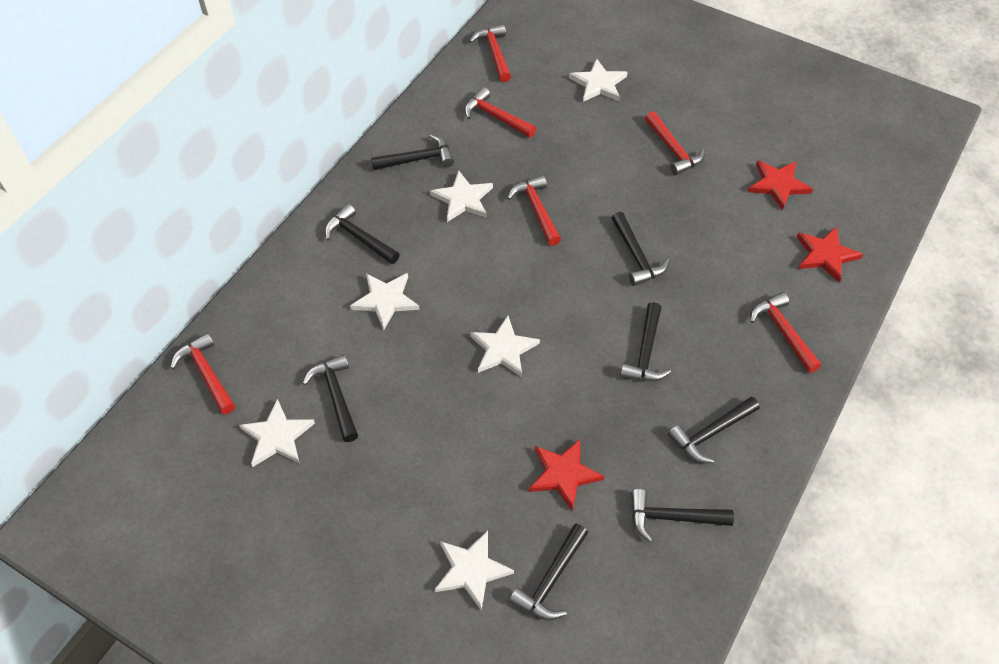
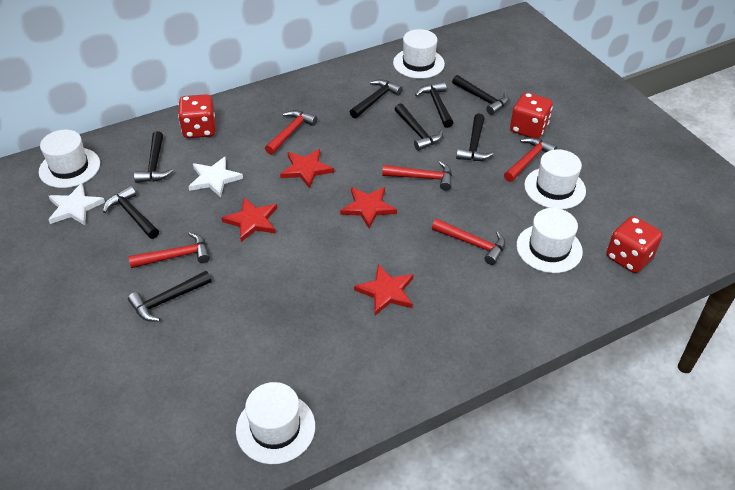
red dice: 0 -> 3
red hammer: 6 -> 5
red star: 3 -> 4
white hat: 0 -> 5
white star: 6 -> 2

